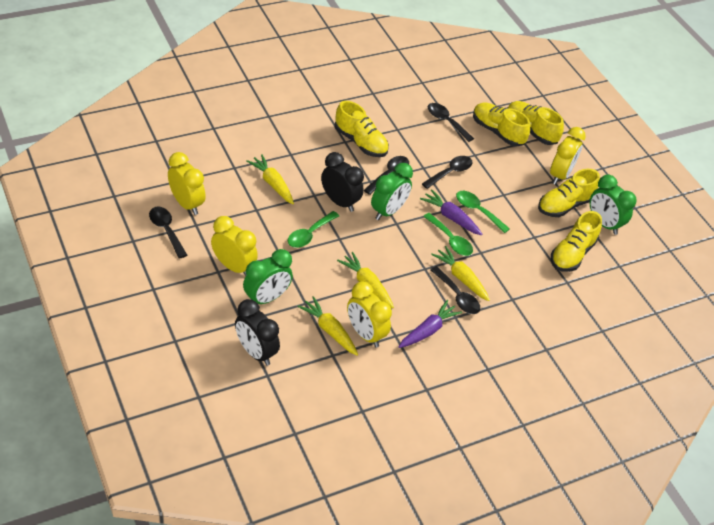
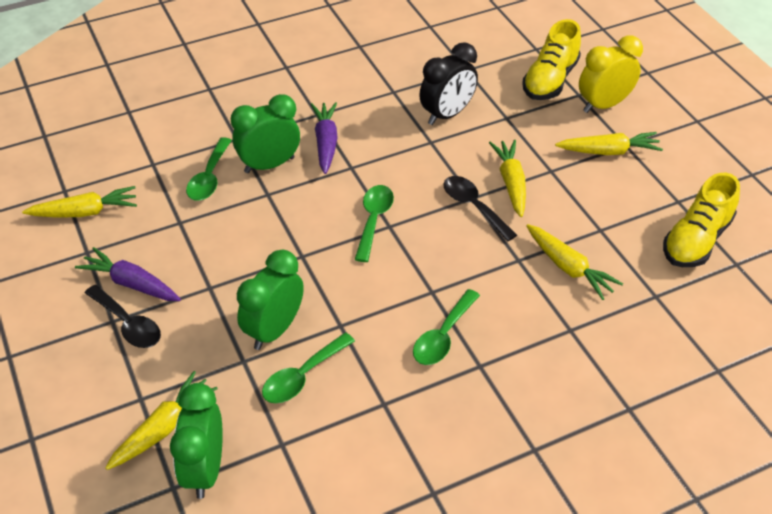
black clock: 2 -> 1
black spoon: 5 -> 2
green spoon: 3 -> 4
yellow carrot: 4 -> 5
yellow clock: 4 -> 1
yellow shoe: 5 -> 2

